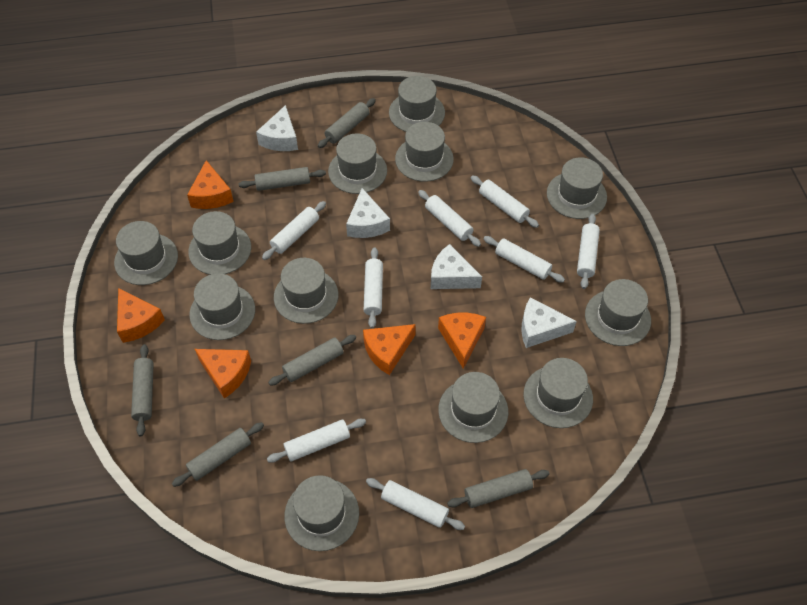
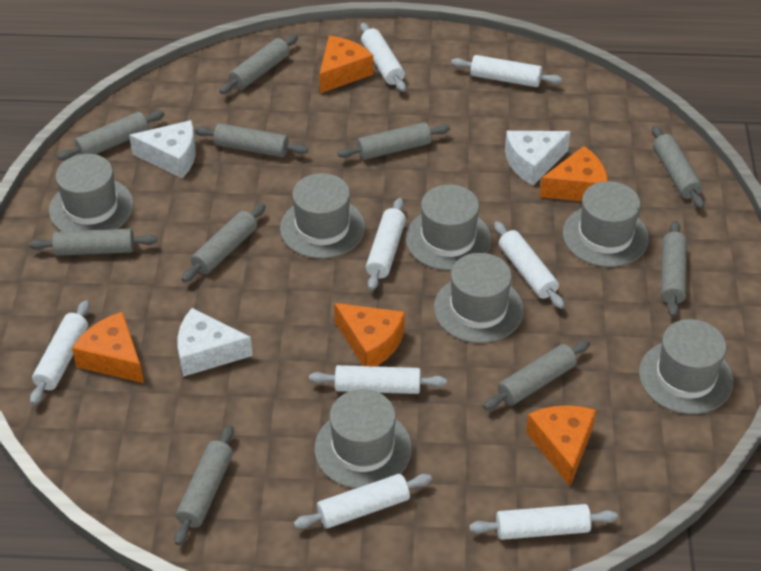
grey hat: 12 -> 7
grey rolling pin: 6 -> 10
white cheese: 4 -> 3

